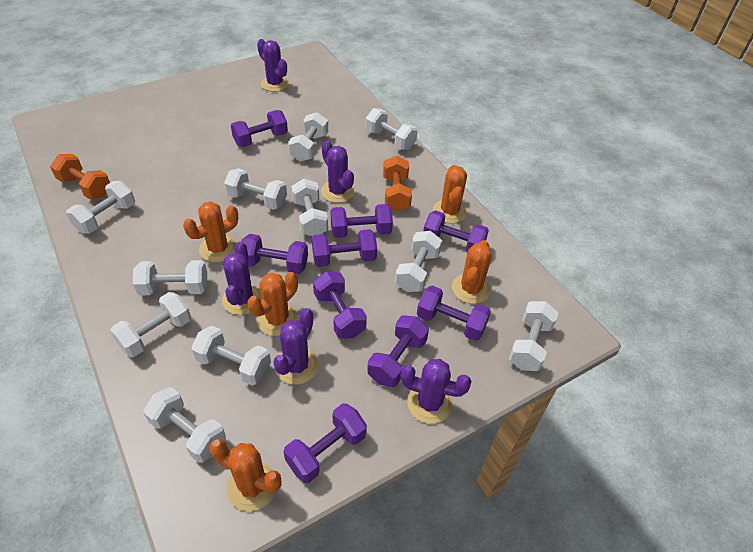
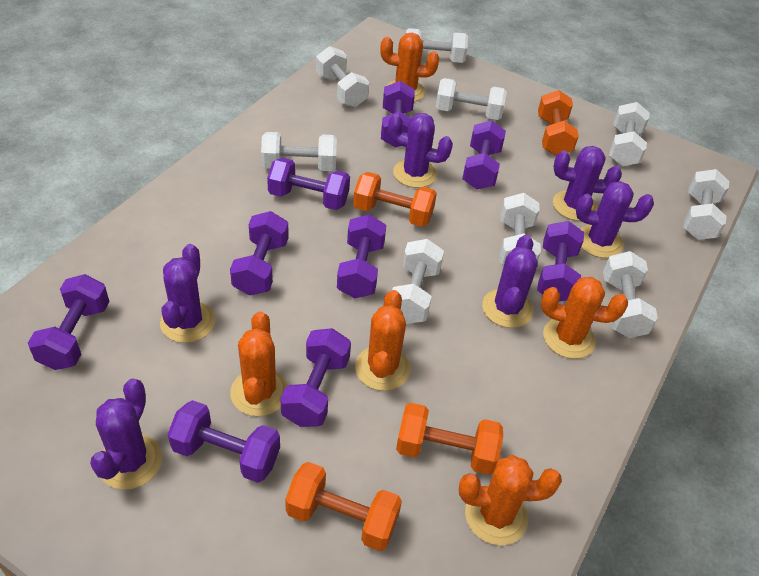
orange dumbbell: 2 -> 4
purple cactus: 5 -> 6
white dumbbell: 11 -> 9

